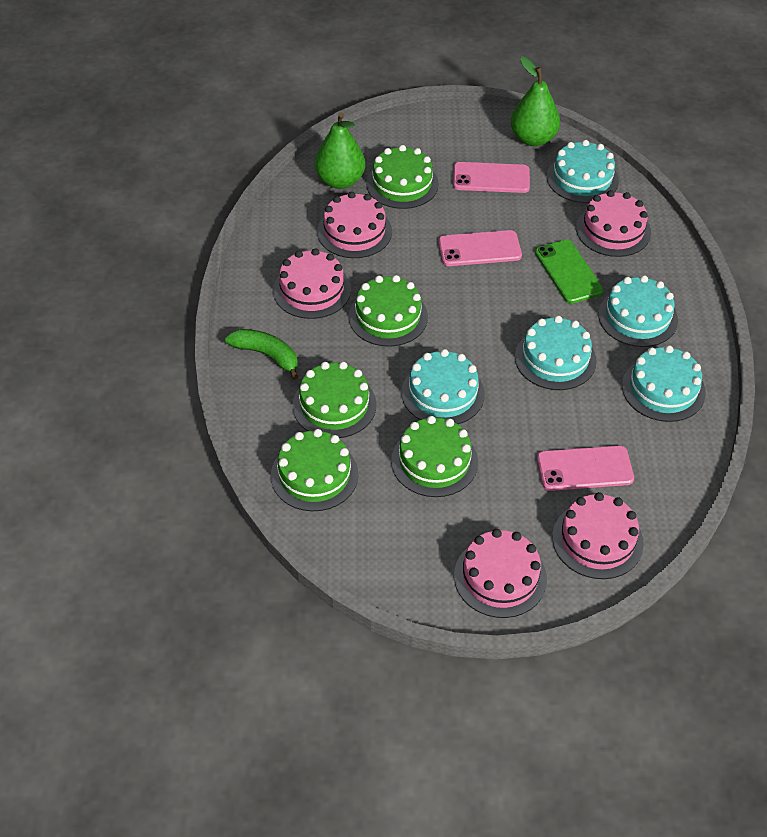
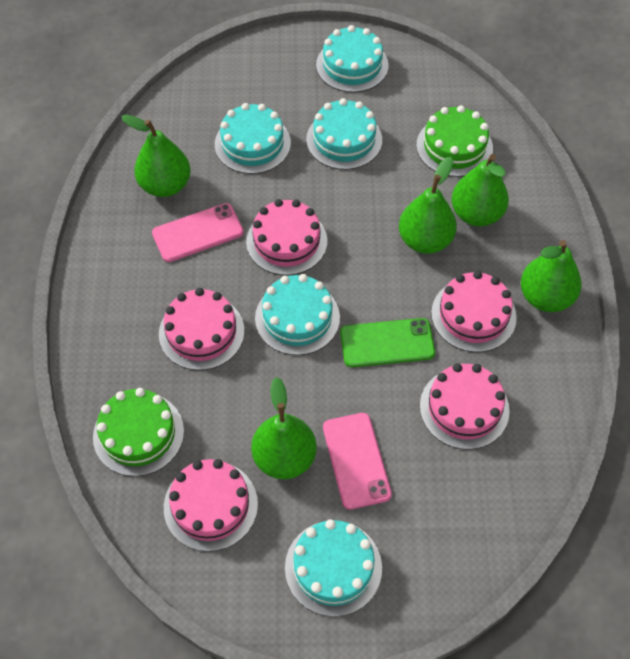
green banana: 1 -> 0
green cake: 5 -> 2
green pear: 2 -> 5
pink phone: 3 -> 2

